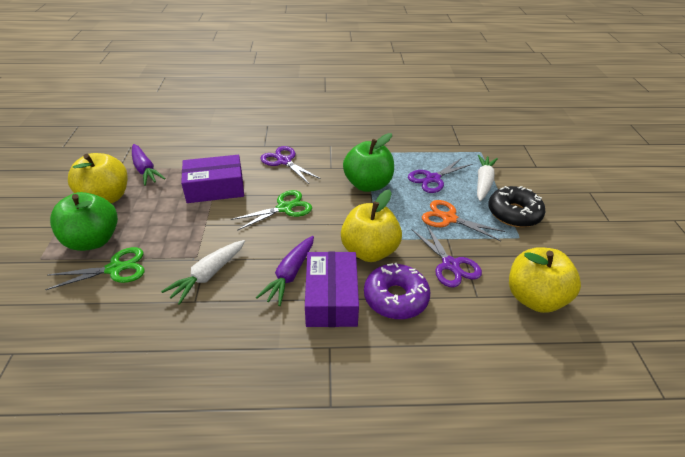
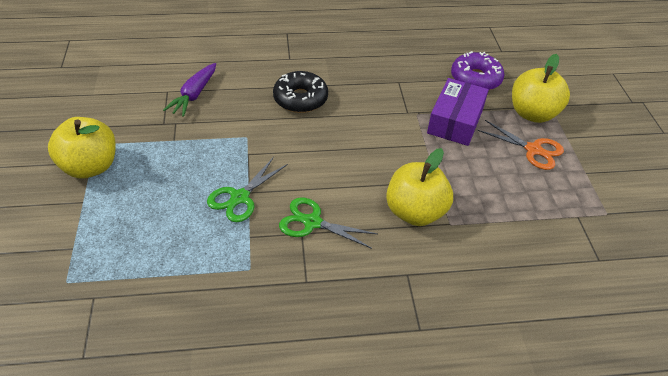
green apple: 2 -> 0
purple box: 2 -> 1
purple carrot: 2 -> 1
purple scissors: 3 -> 0
white carrot: 2 -> 0

